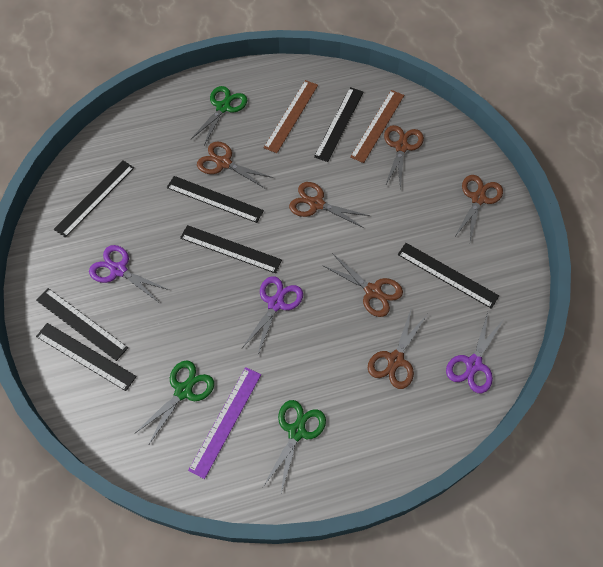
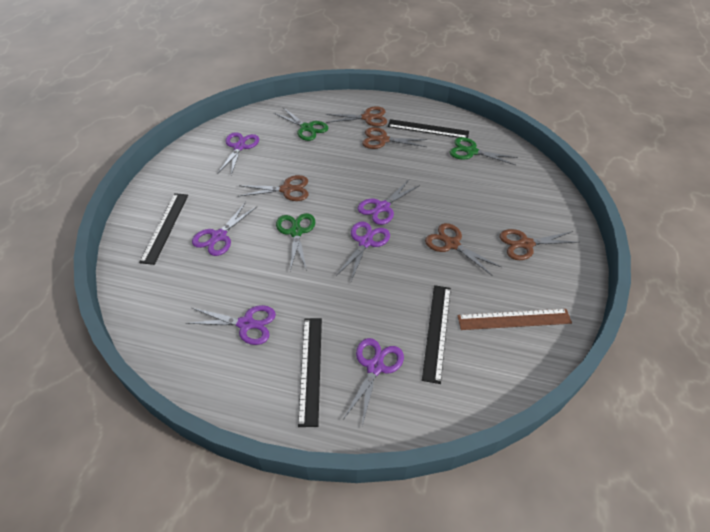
black ruler: 7 -> 4
brown ruler: 2 -> 1
brown scissors: 6 -> 5
purple ruler: 1 -> 0
purple scissors: 3 -> 6

